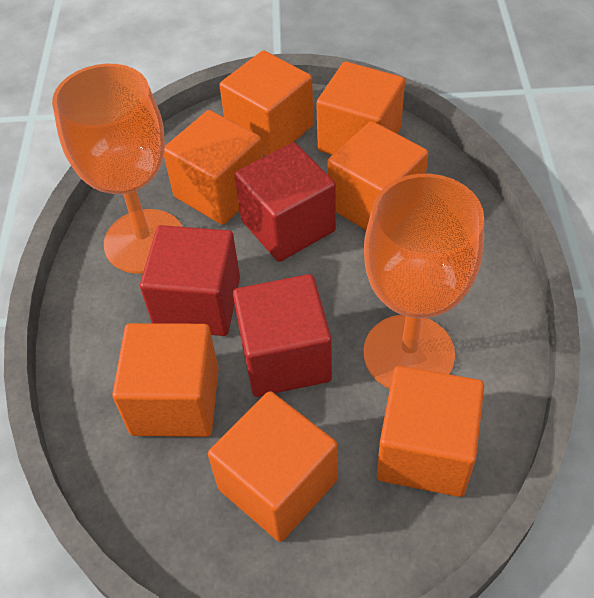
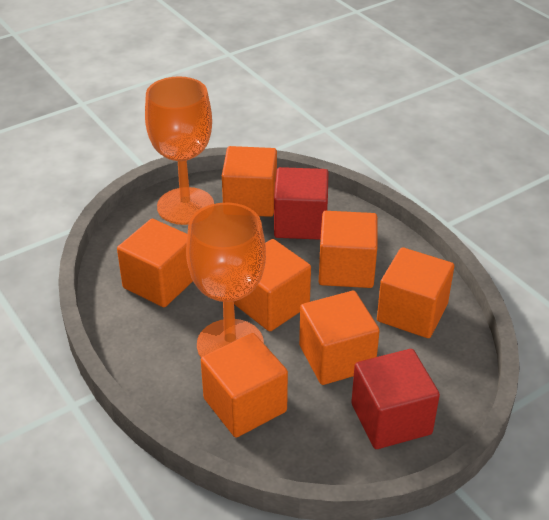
red cube: 3 -> 2

